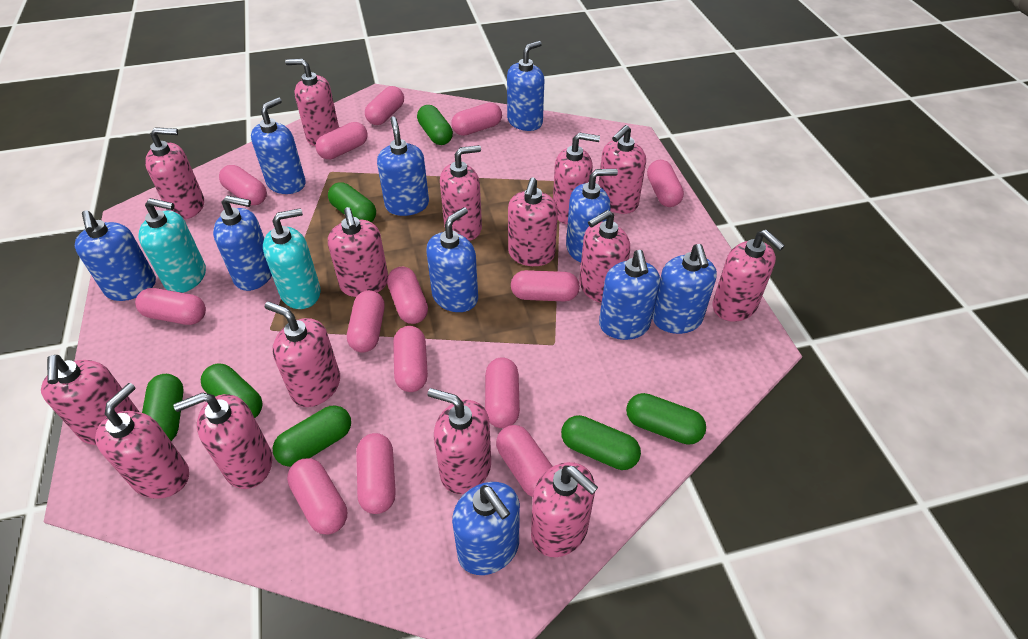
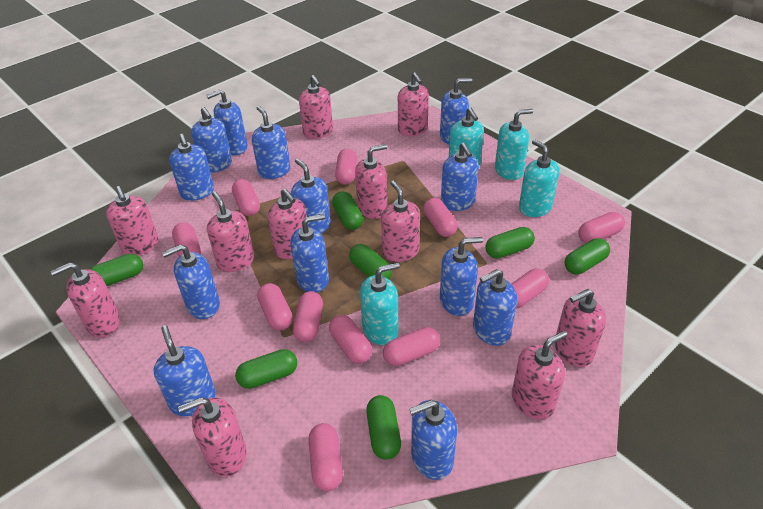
blue soap dispenser: 10 -> 13
pink capsule: 14 -> 11
pink soap dispenser: 15 -> 11
turquoise soap dispenser: 2 -> 4

